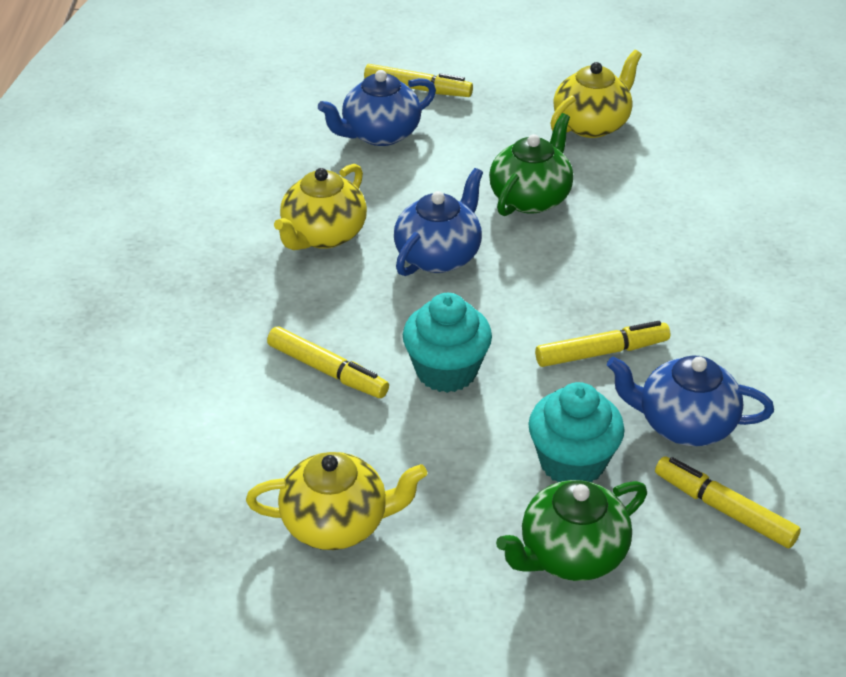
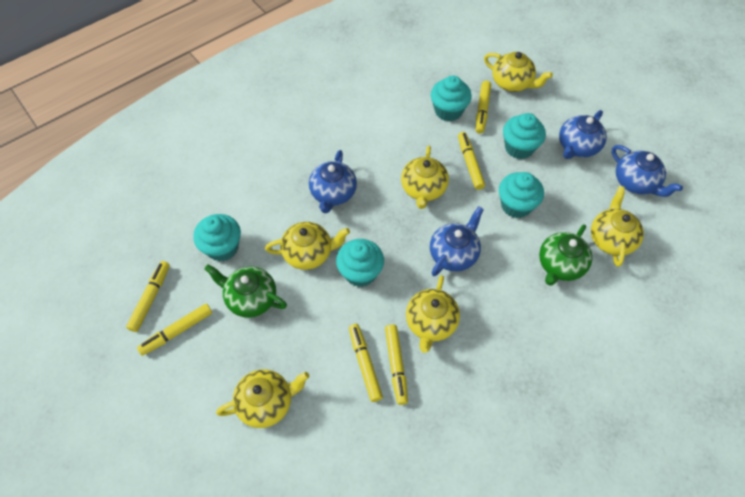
blue teapot: 3 -> 4
turquoise cupcake: 2 -> 5
yellow marker: 4 -> 6
yellow teapot: 3 -> 6

